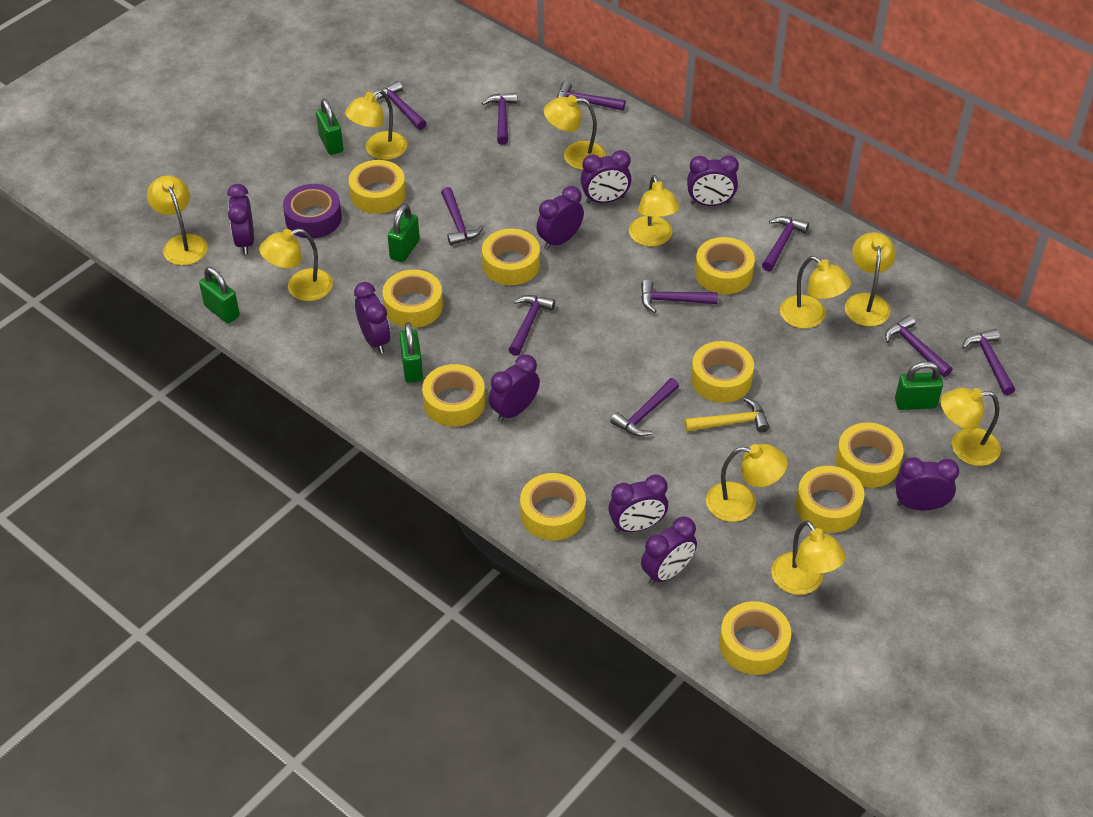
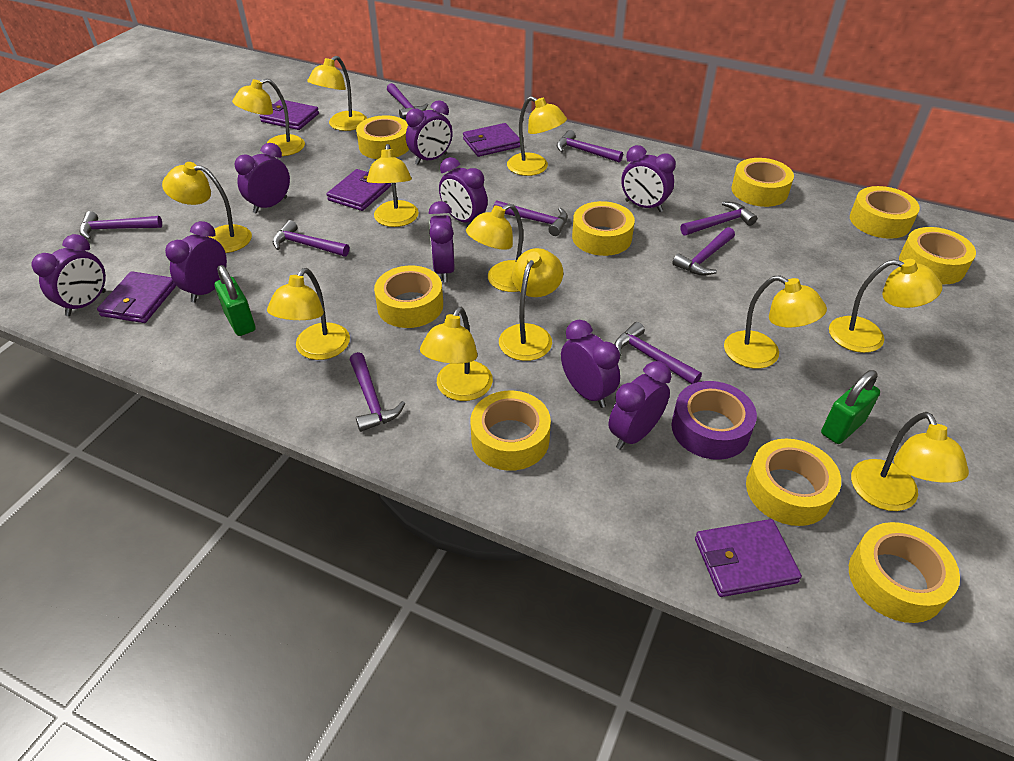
green padlock: 5 -> 2
purple hammer: 10 -> 9
purple wallet: 0 -> 5
yellow hammer: 1 -> 0
yellow lamp: 10 -> 12
yellow tape: 10 -> 9

